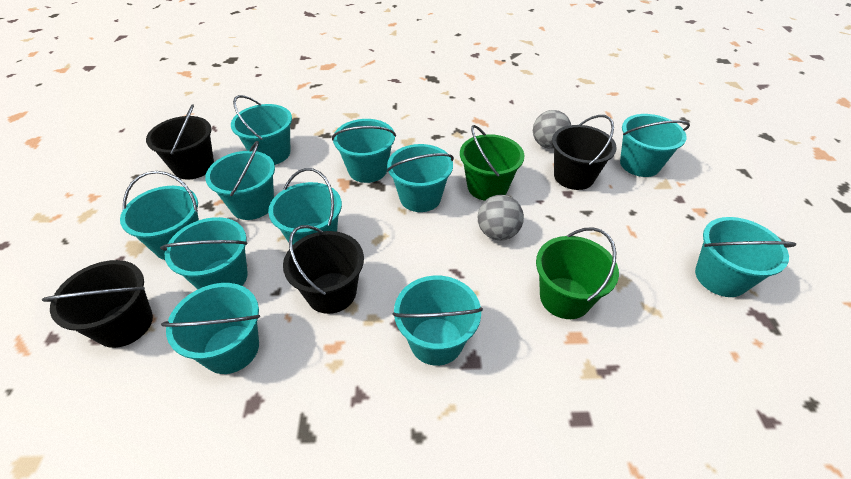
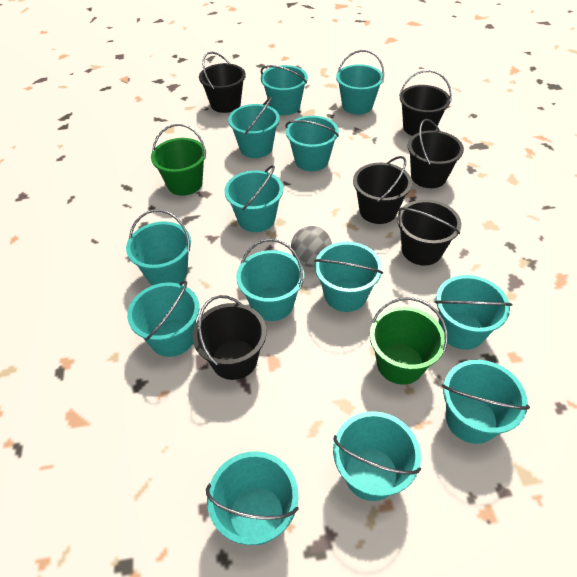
black bucket: 4 -> 6
grey ball: 2 -> 1
turquoise bucket: 11 -> 13

